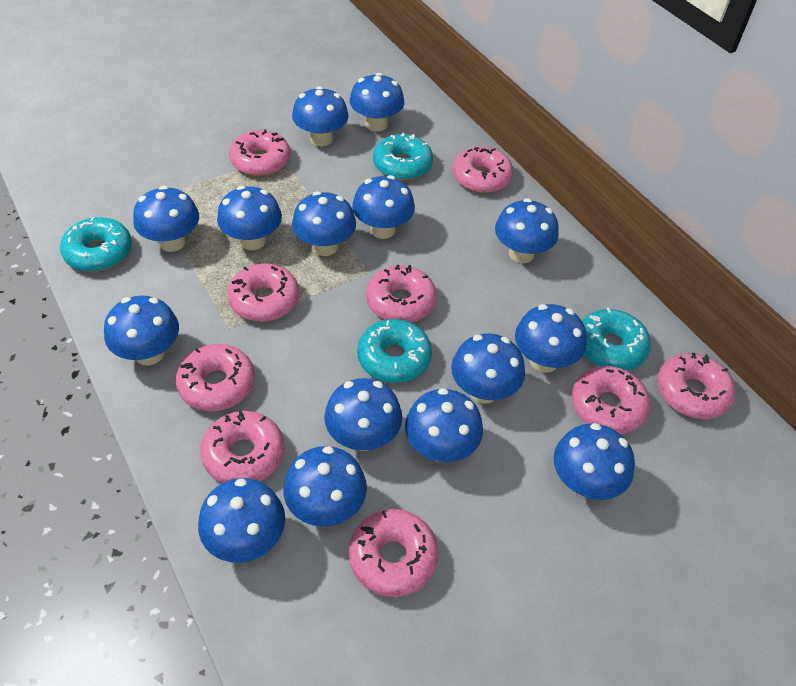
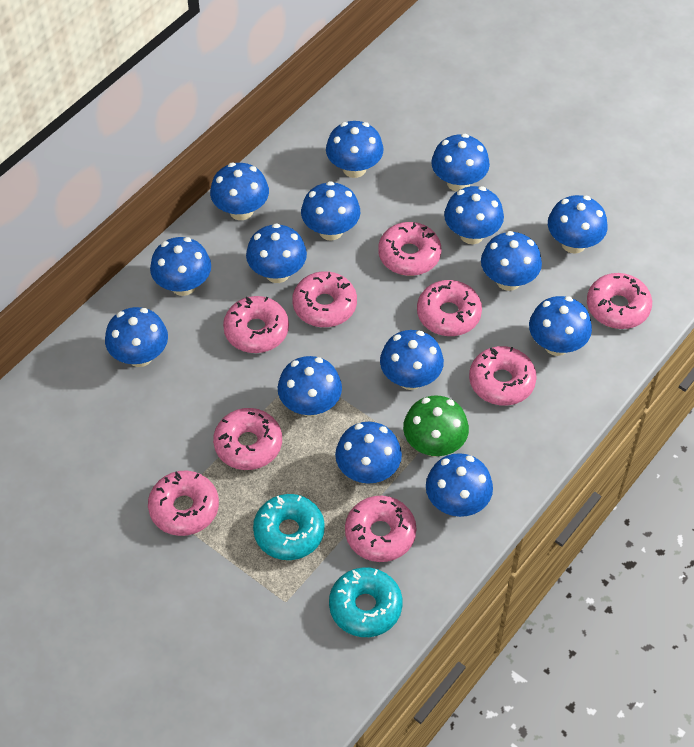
green mushroom: 0 -> 1
turquoise donut: 4 -> 2

